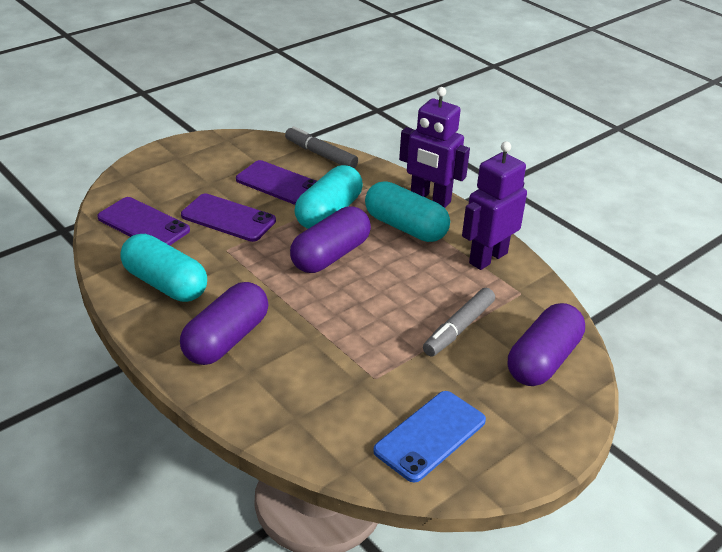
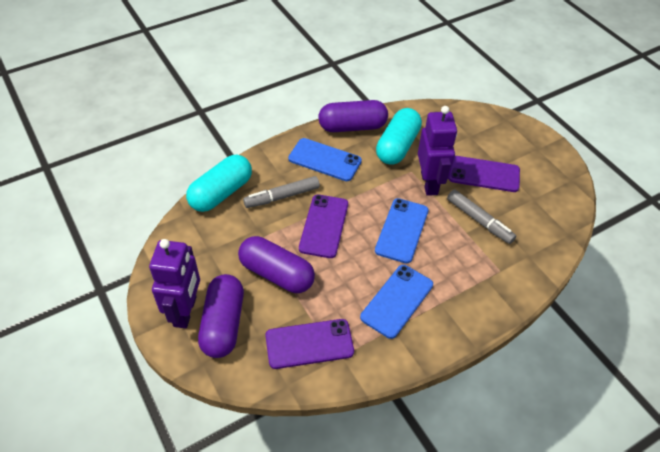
blue phone: 1 -> 3
turquoise capsule: 3 -> 2

